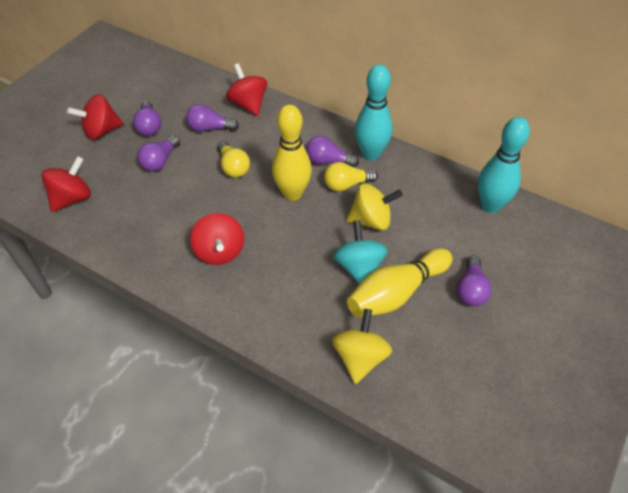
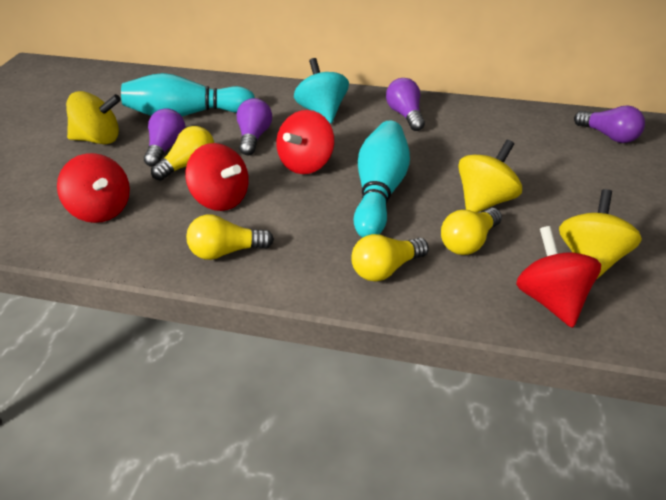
purple light bulb: 5 -> 4
yellow bowling pin: 2 -> 0
yellow light bulb: 2 -> 4
yellow spinning top: 2 -> 3

